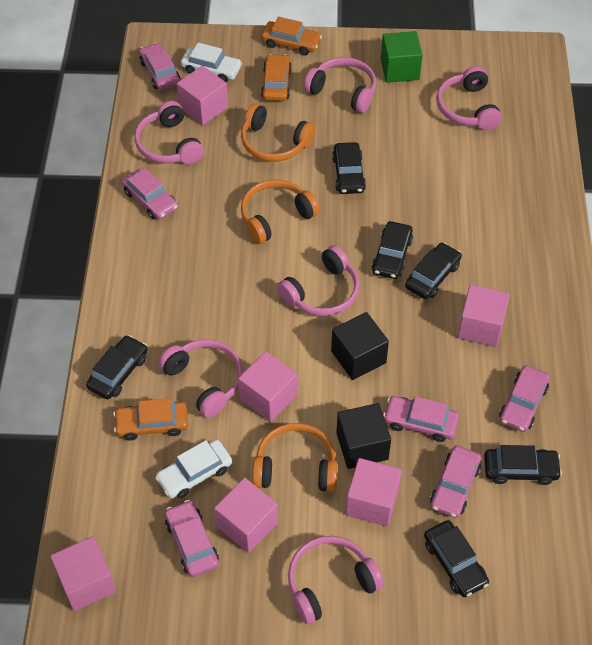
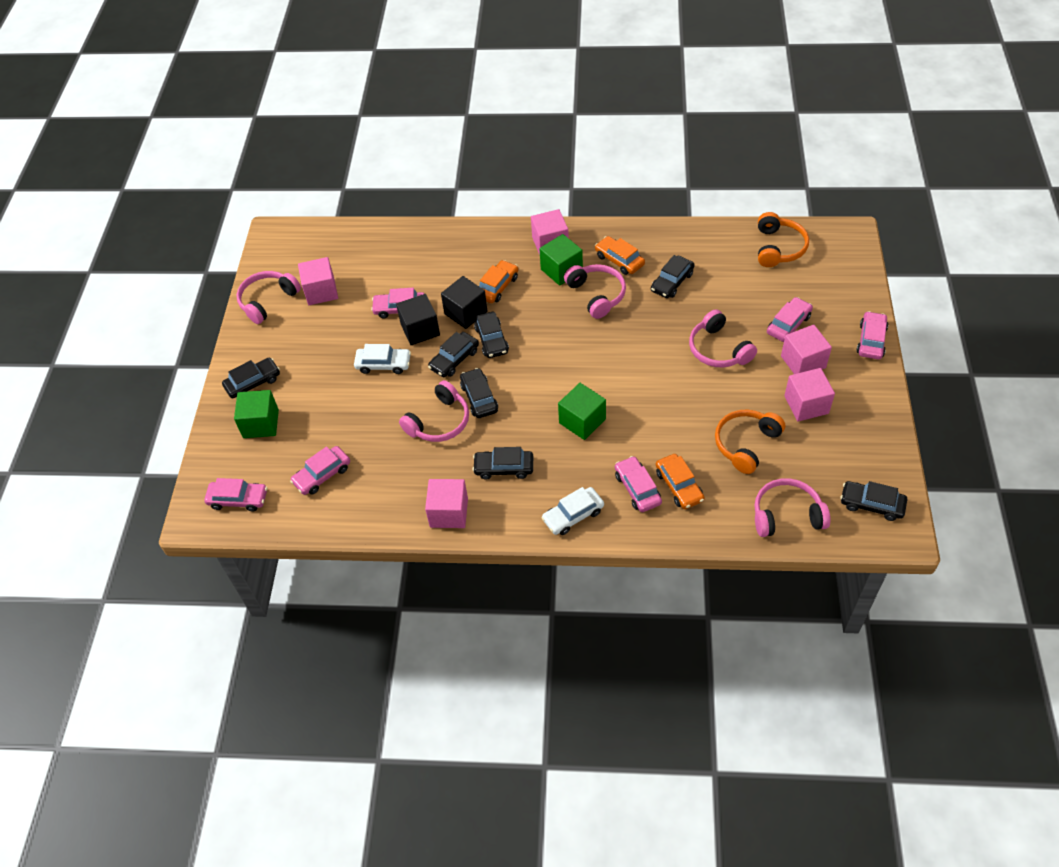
black car: 6 -> 7
green cube: 1 -> 3
orange headphones: 3 -> 2
pink cube: 6 -> 5
pink headphones: 6 -> 5

